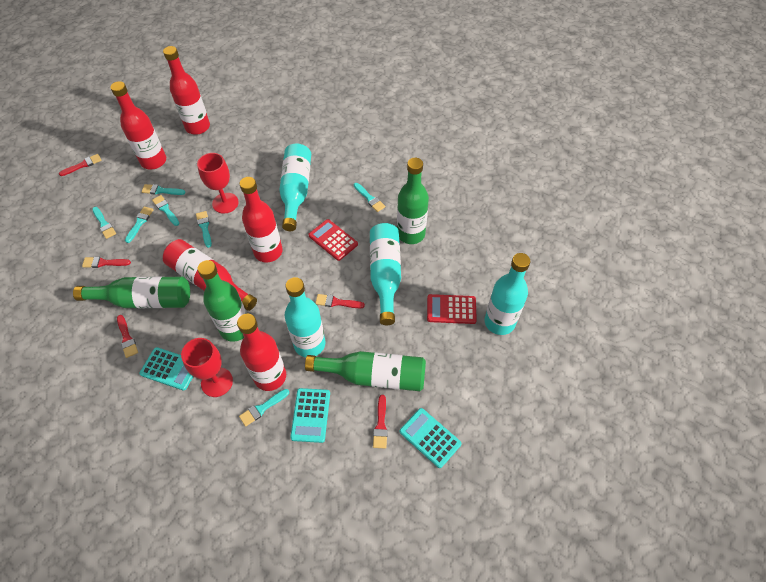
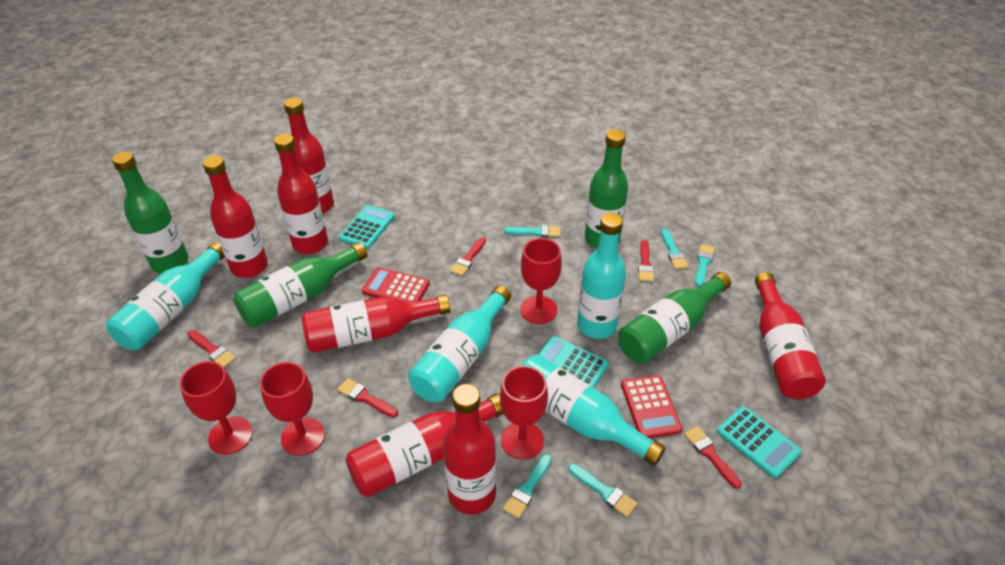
red bottle: 5 -> 7
red goblet: 2 -> 4
turquoise brush: 7 -> 5

